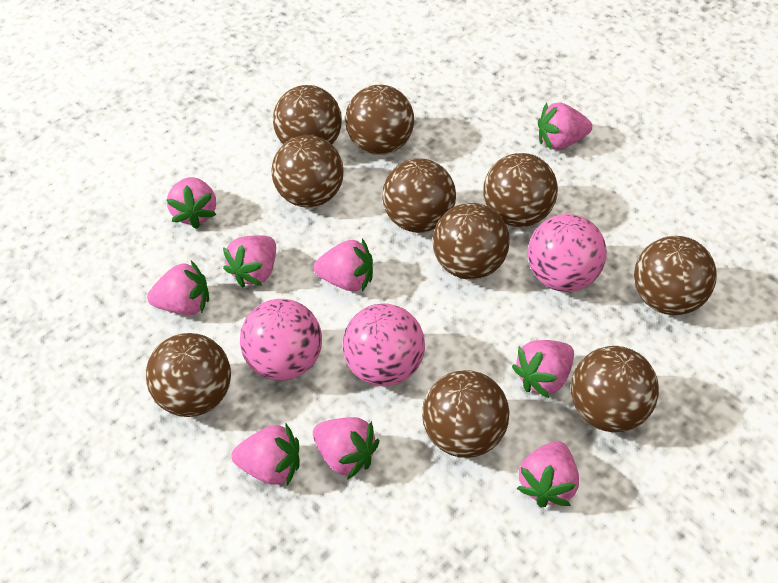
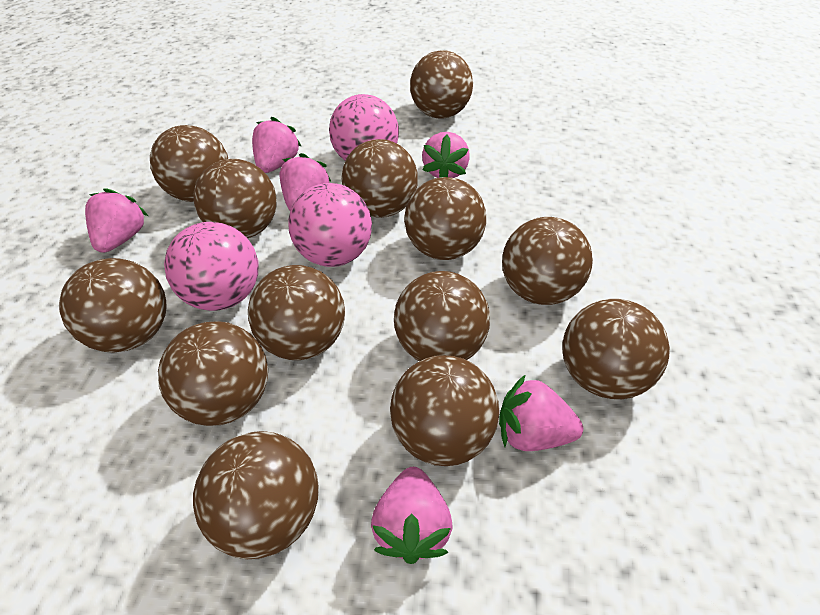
brown ball: 10 -> 13
pink strawberry: 9 -> 6

